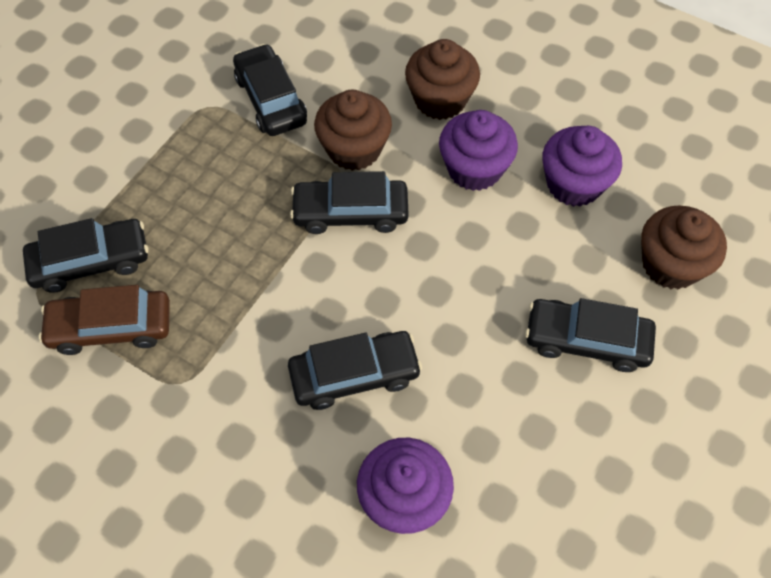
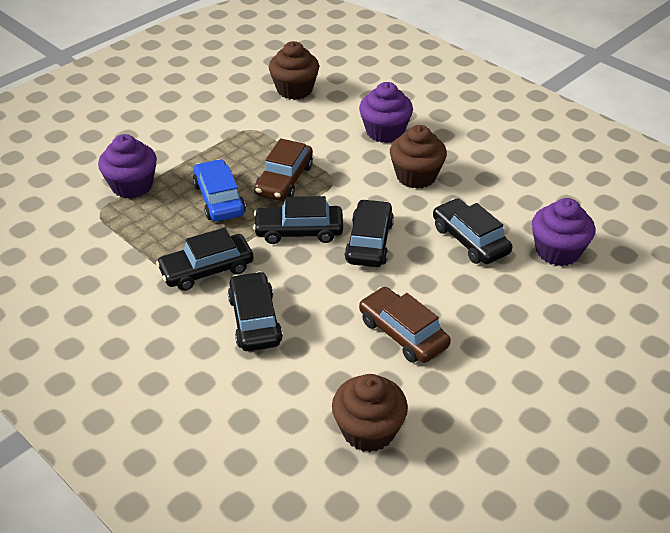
blue car: 0 -> 1
brown car: 1 -> 2

